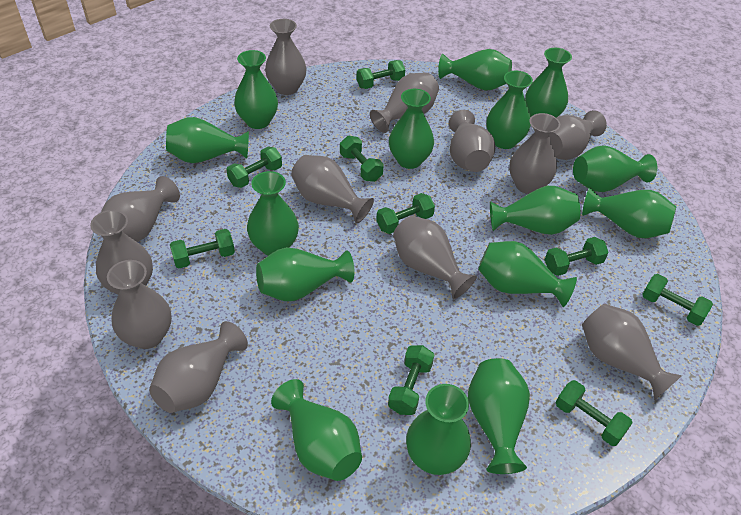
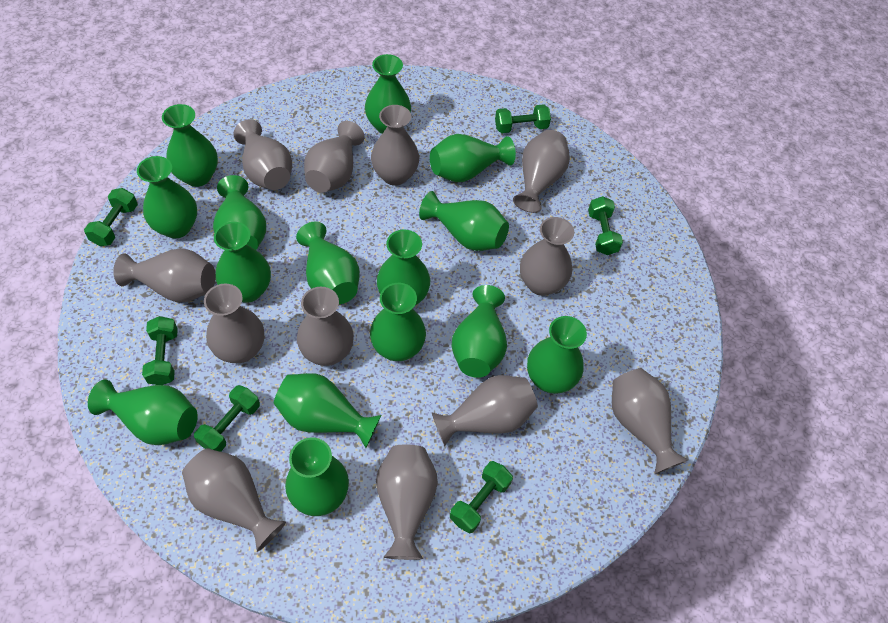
green dumbbell: 9 -> 6

